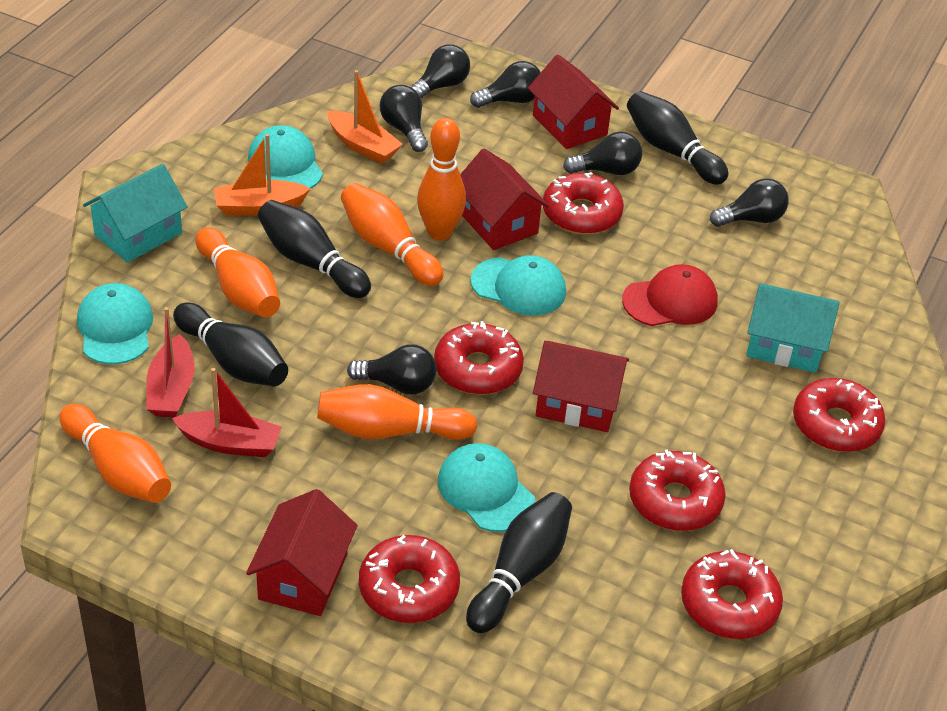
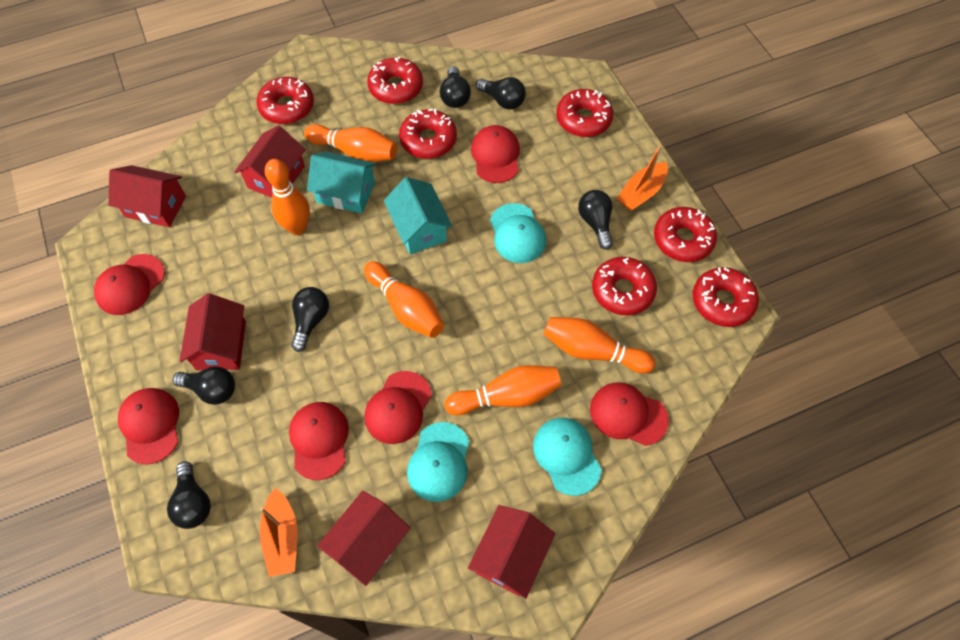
black bowling pin: 4 -> 0
red boat: 2 -> 0
red cap: 1 -> 6
red donut: 6 -> 7
red house: 4 -> 5
turquoise cap: 4 -> 3

